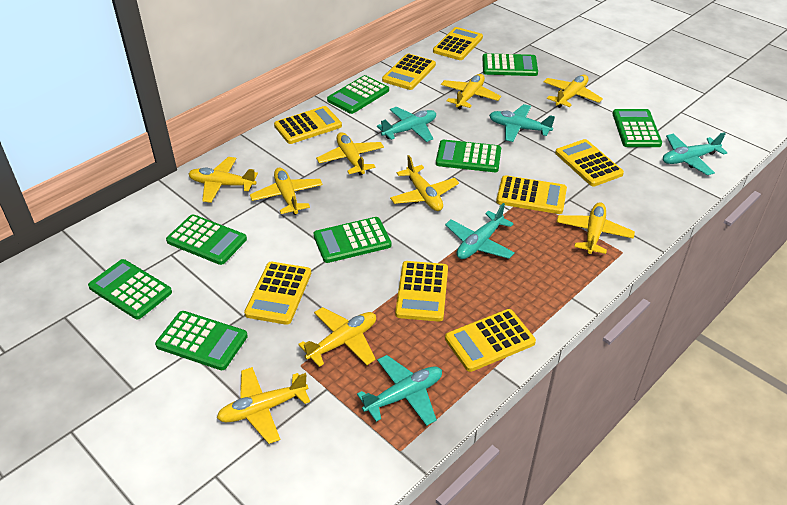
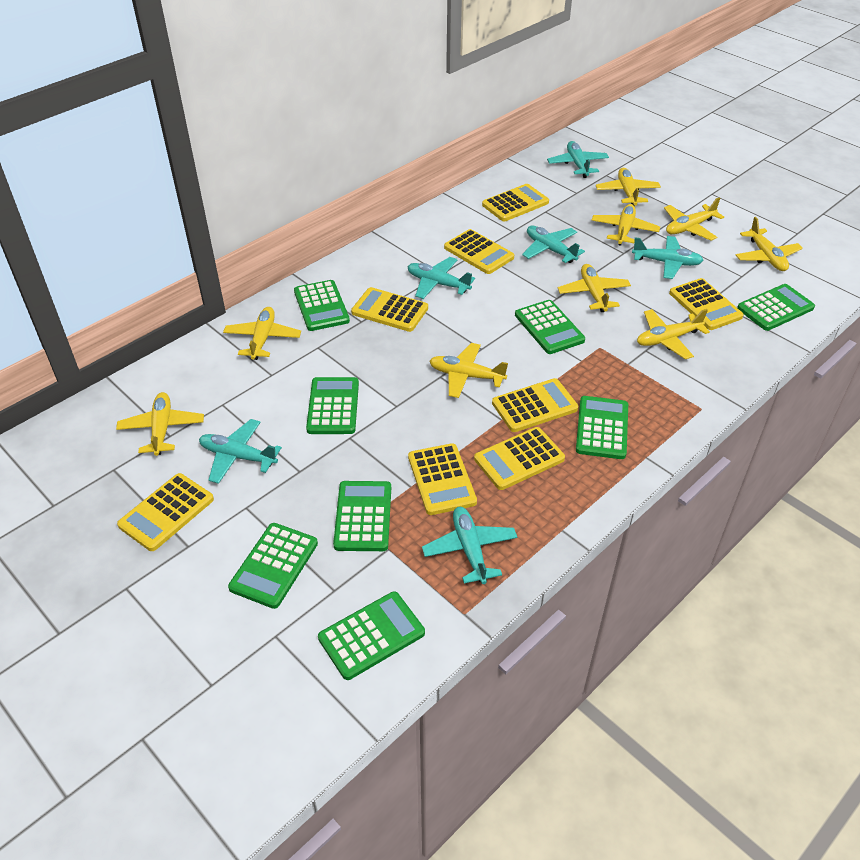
turquoise plane: 5 -> 6

